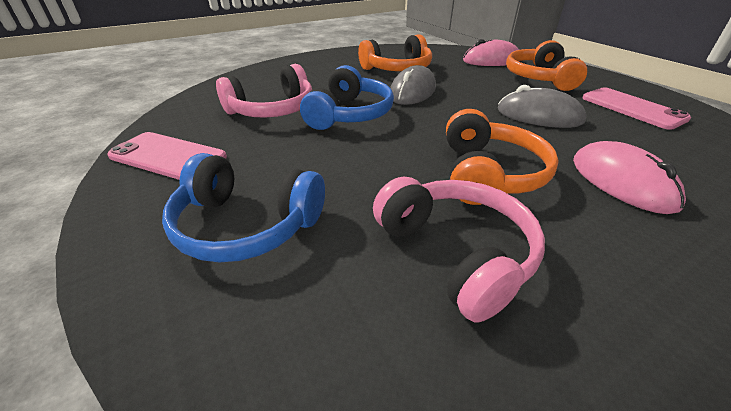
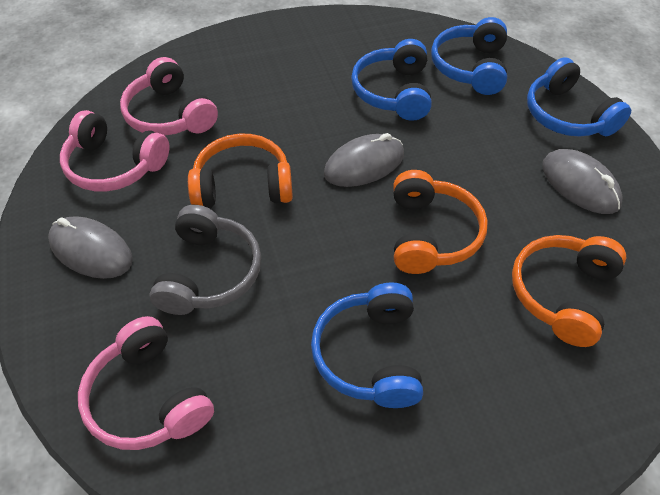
blue headphones: 2 -> 4
grey headphones: 0 -> 1
grey mouse: 2 -> 3
pink headphones: 2 -> 3
pink mouse: 2 -> 0
pink phone: 2 -> 0

